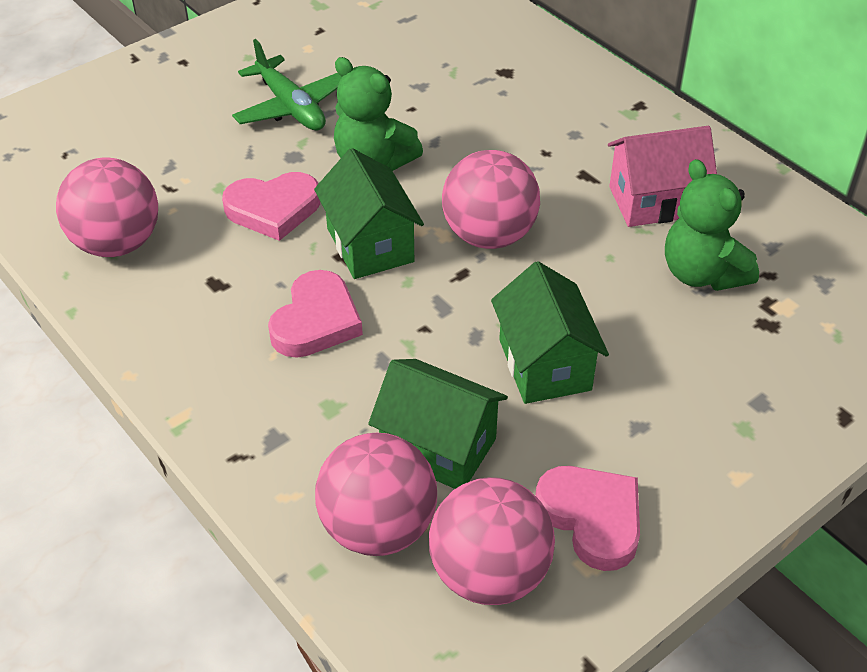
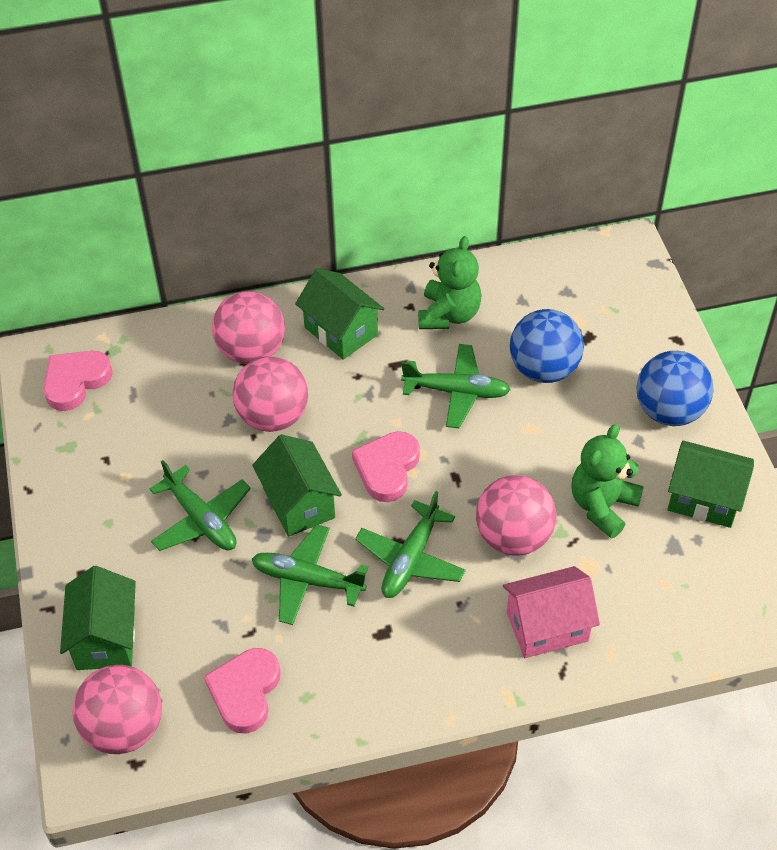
blue ball: 0 -> 2
green house: 3 -> 4
green plane: 1 -> 4

